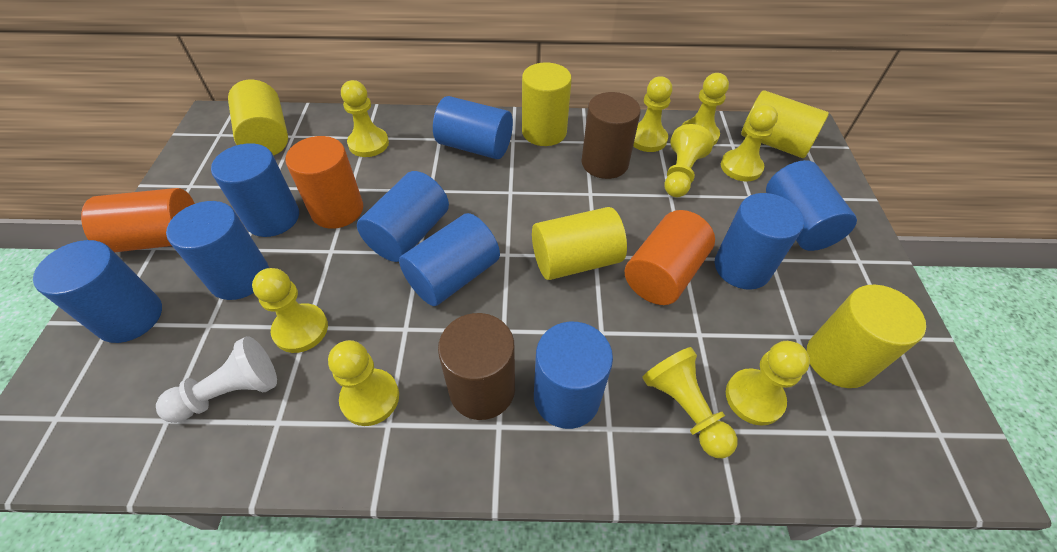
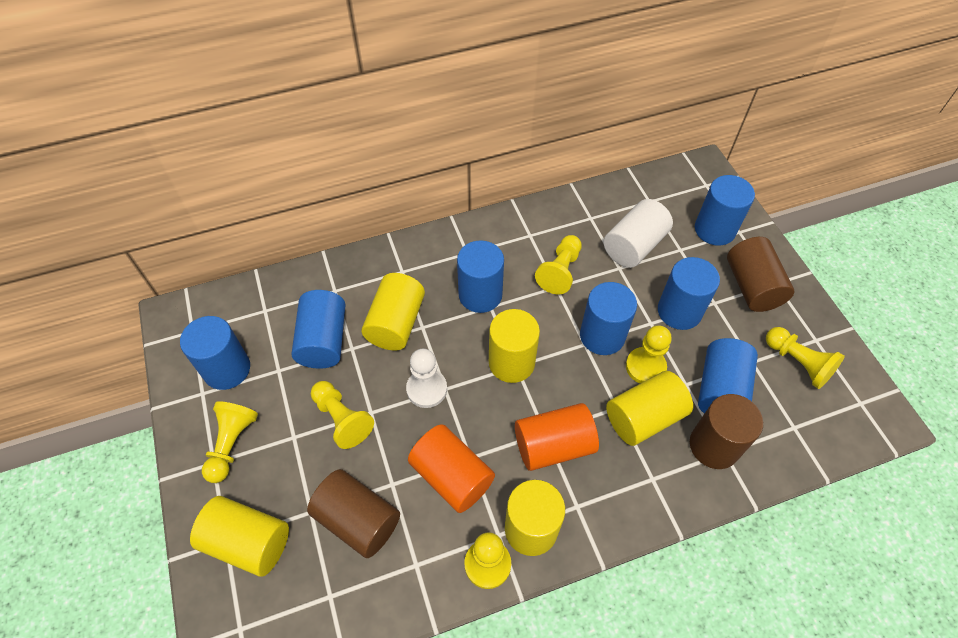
blue cylinder: 9 -> 7
brown cylinder: 2 -> 3
orange cylinder: 3 -> 2
white cylinder: 0 -> 1
yellow pawn: 9 -> 6

